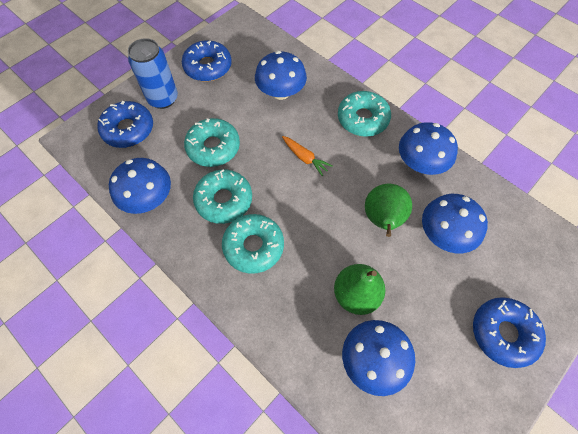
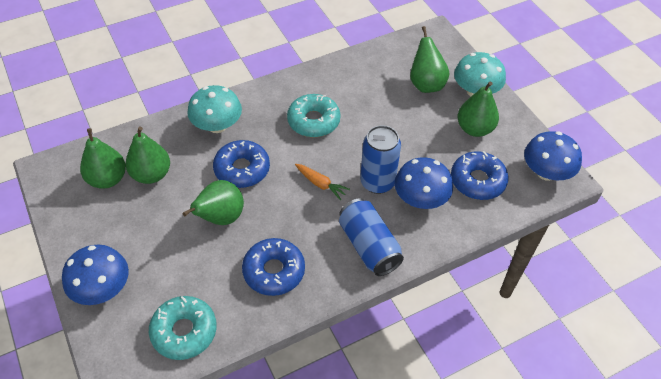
blue can: 1 -> 2
blue mushroom: 5 -> 3
green pear: 2 -> 5
turquoise donut: 4 -> 2
turquoise mushroom: 0 -> 2

